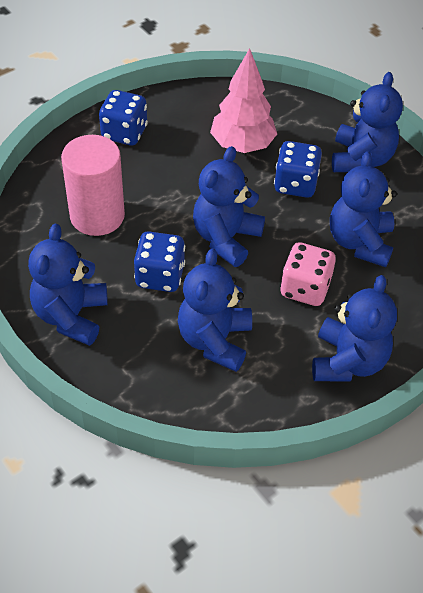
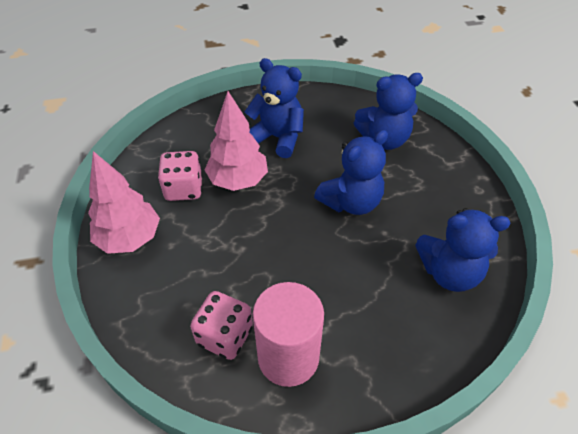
blue dice: 3 -> 0
blue teddy bear: 6 -> 4
pink dice: 1 -> 2
pink tree: 1 -> 2

